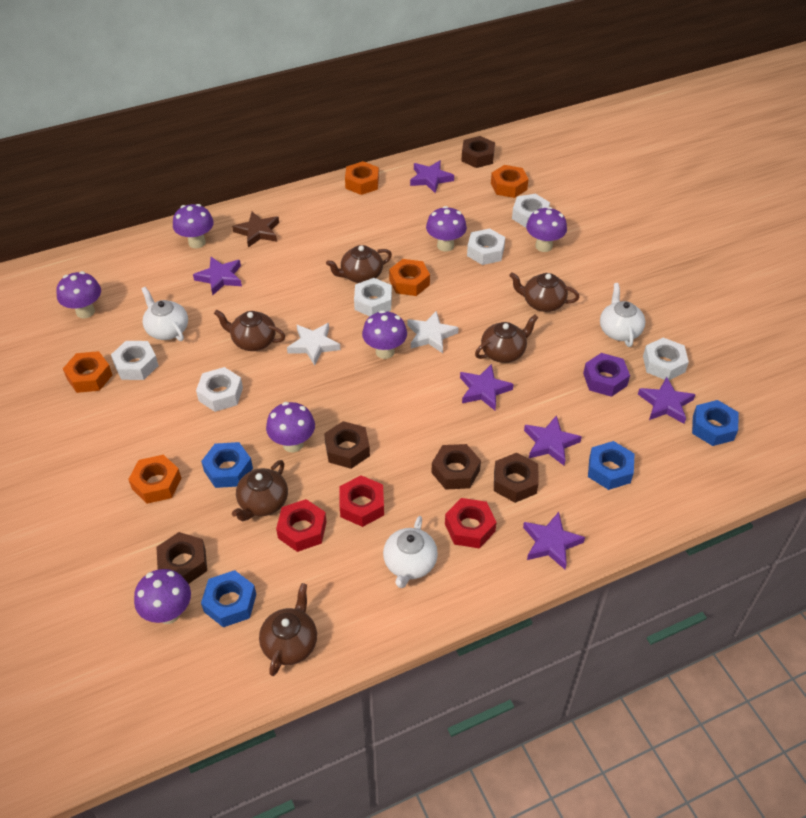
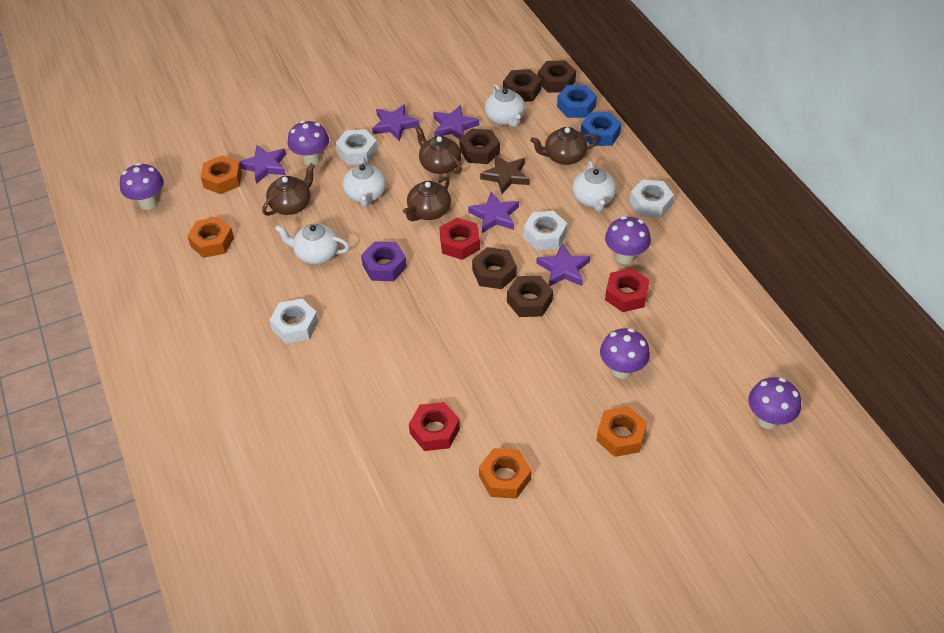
blue nut: 4 -> 2
brown teapot: 6 -> 4
orange nut: 5 -> 4
purple mushroom: 7 -> 5
purple star: 6 -> 5
white nut: 6 -> 4
white star: 2 -> 0
white teapot: 3 -> 4

